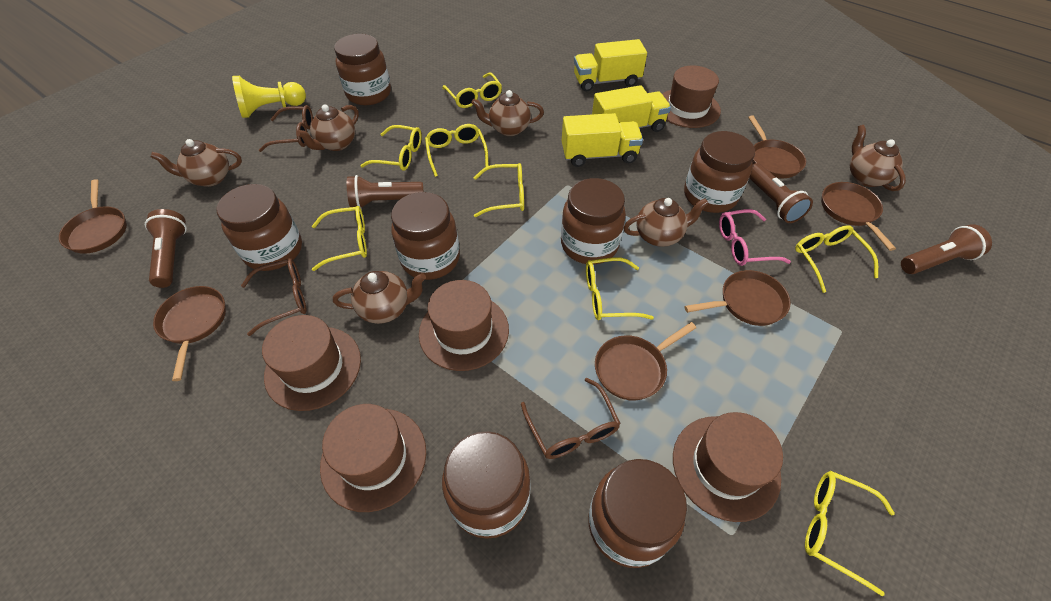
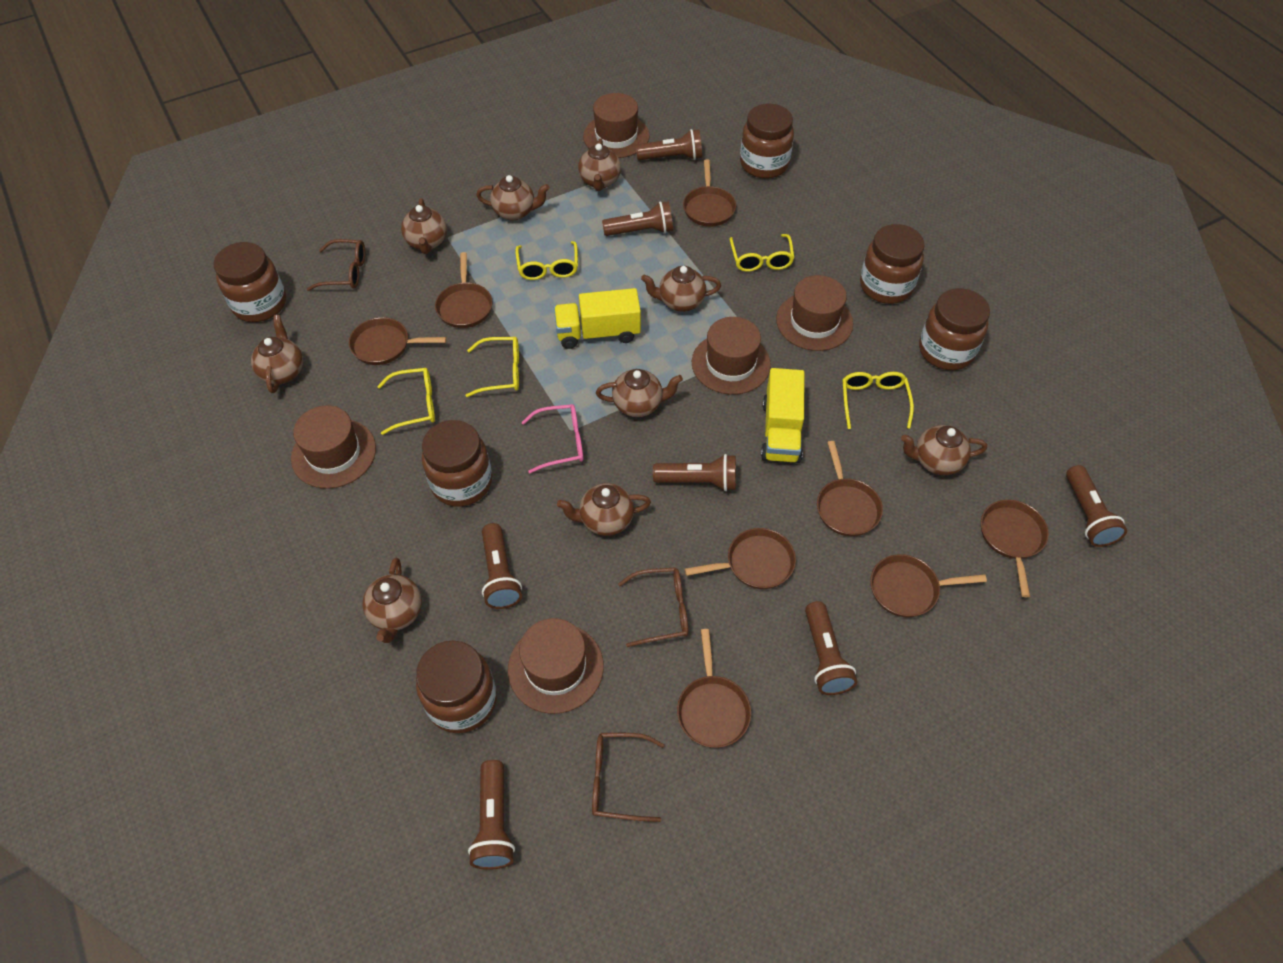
brown flashlight: 4 -> 7
brown jar: 7 -> 6
brown pan: 6 -> 8
brown teapot: 6 -> 9
yellow glasses: 8 -> 5
yellow pawn: 1 -> 0
yellow truck: 3 -> 2

